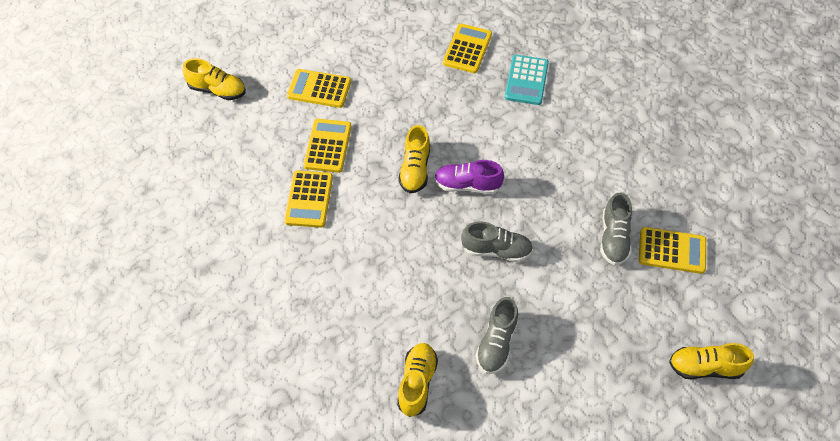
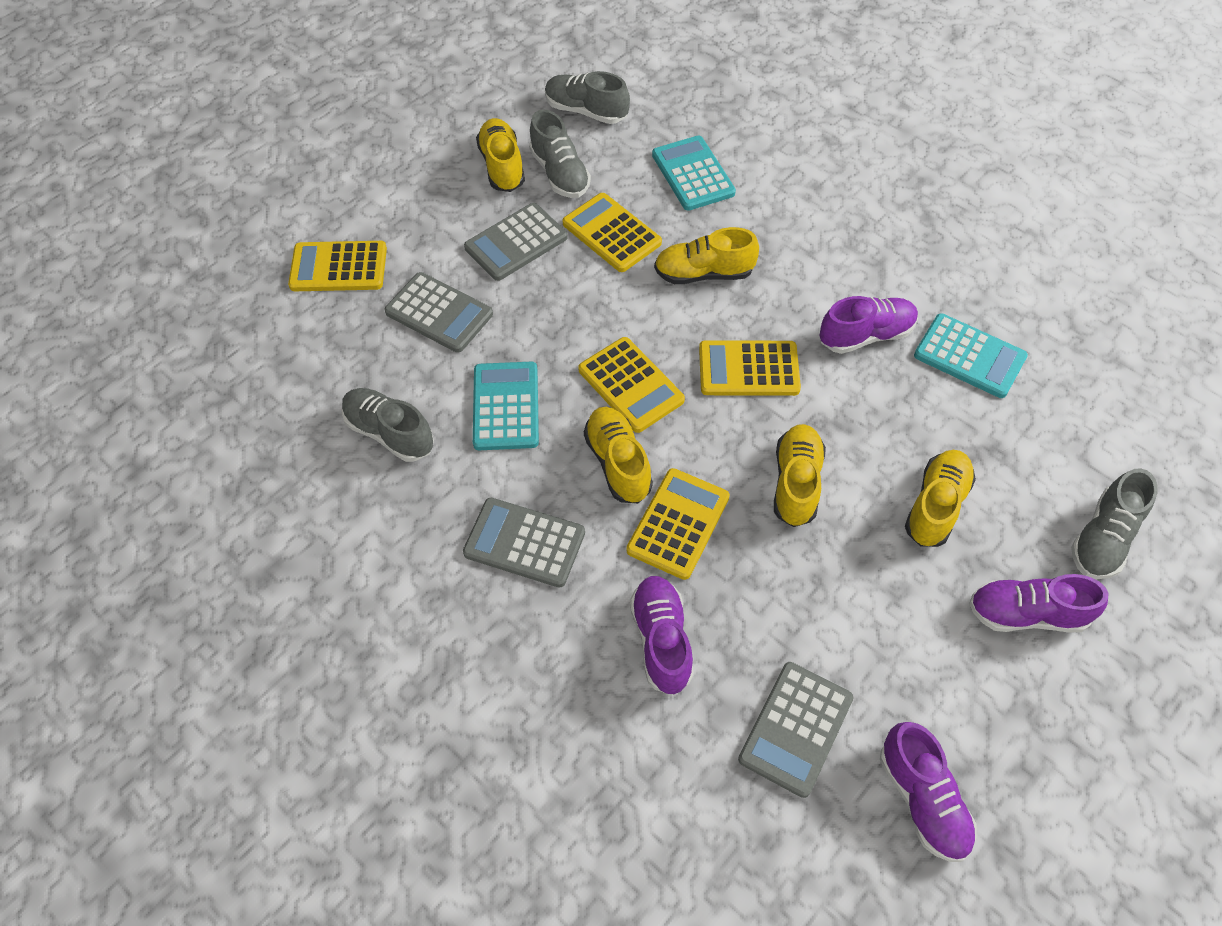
grey calculator: 0 -> 4
grey shoe: 3 -> 4
purple shoe: 1 -> 4
turquoise calculator: 1 -> 3
yellow shoe: 4 -> 5

